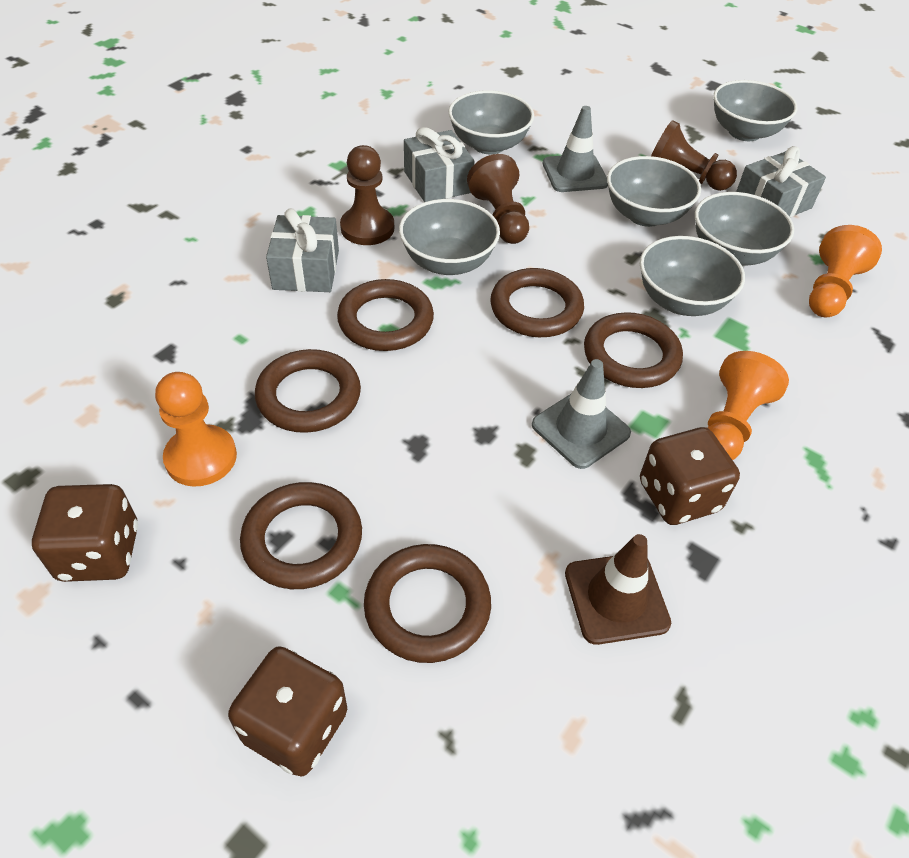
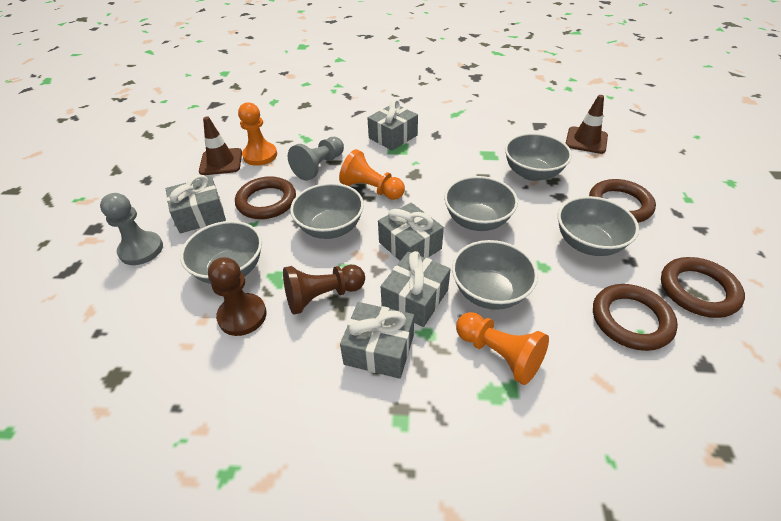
brown dice: 3 -> 0
brown pawn: 3 -> 2
brown ring: 6 -> 4
brown traffic cone: 1 -> 2
grey gift: 3 -> 5
grey pawn: 0 -> 2
grey traffic cone: 2 -> 0

